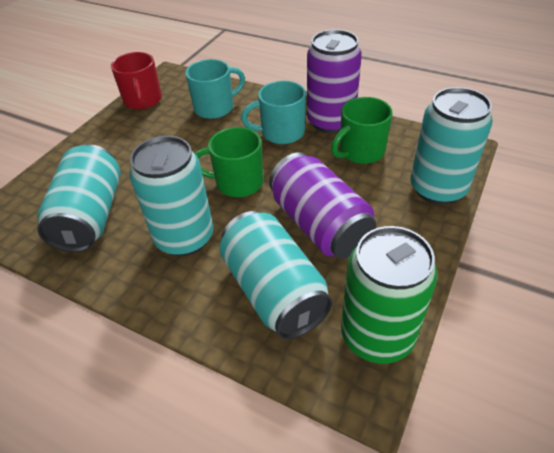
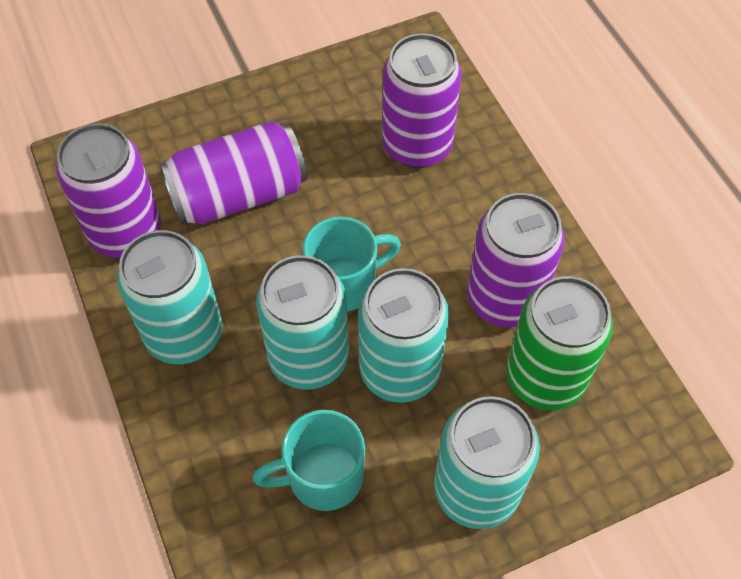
green mug: 2 -> 0
purple can: 2 -> 4
red mug: 1 -> 0

